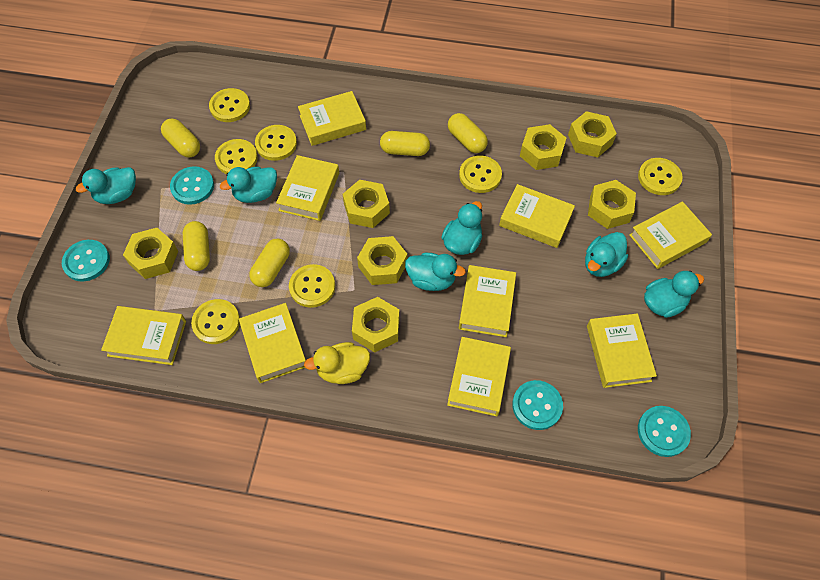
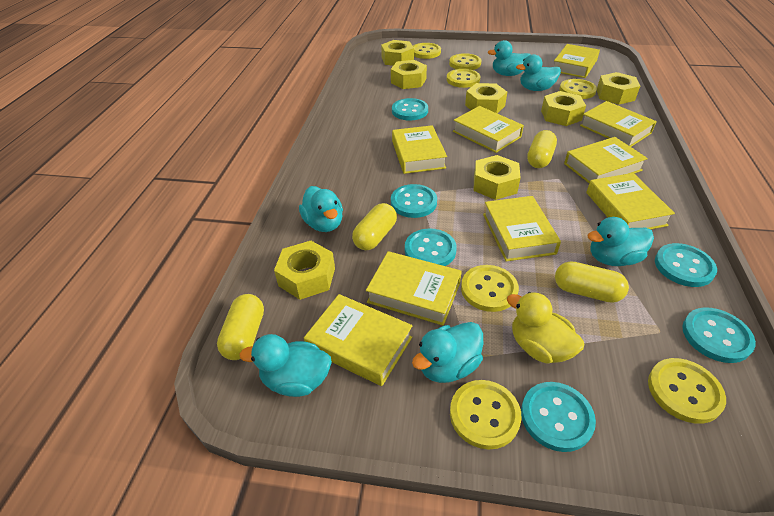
turquoise button: 4 -> 6
yellow capsule: 5 -> 4

